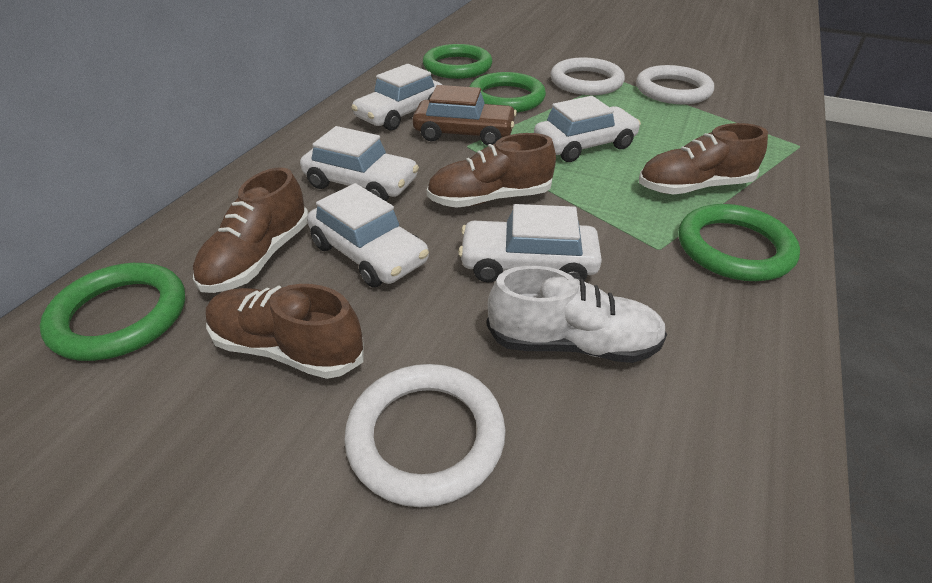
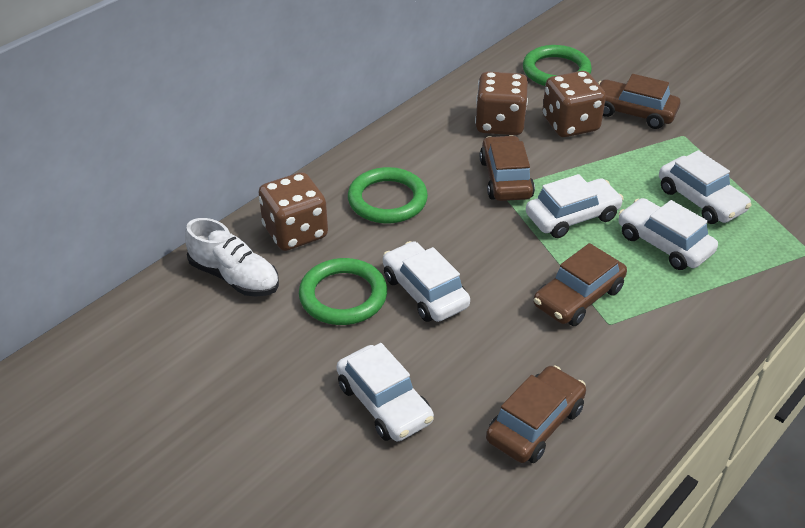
brown car: 1 -> 4
brown dice: 0 -> 3
brown shoe: 4 -> 0
green ring: 4 -> 3
white ring: 3 -> 0

